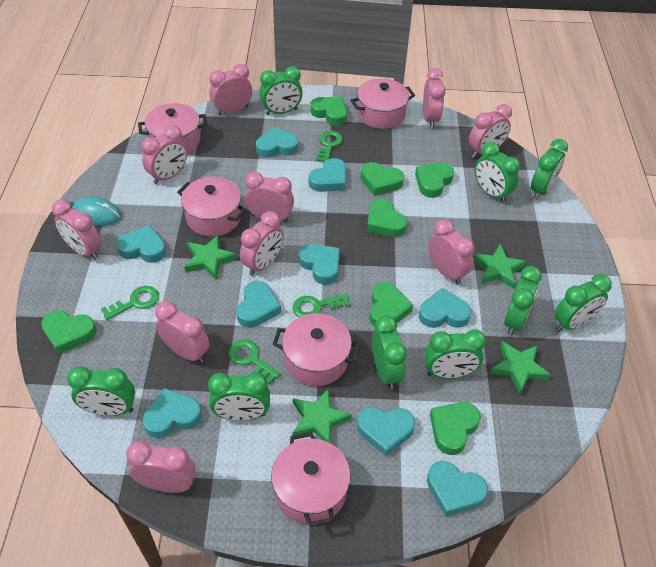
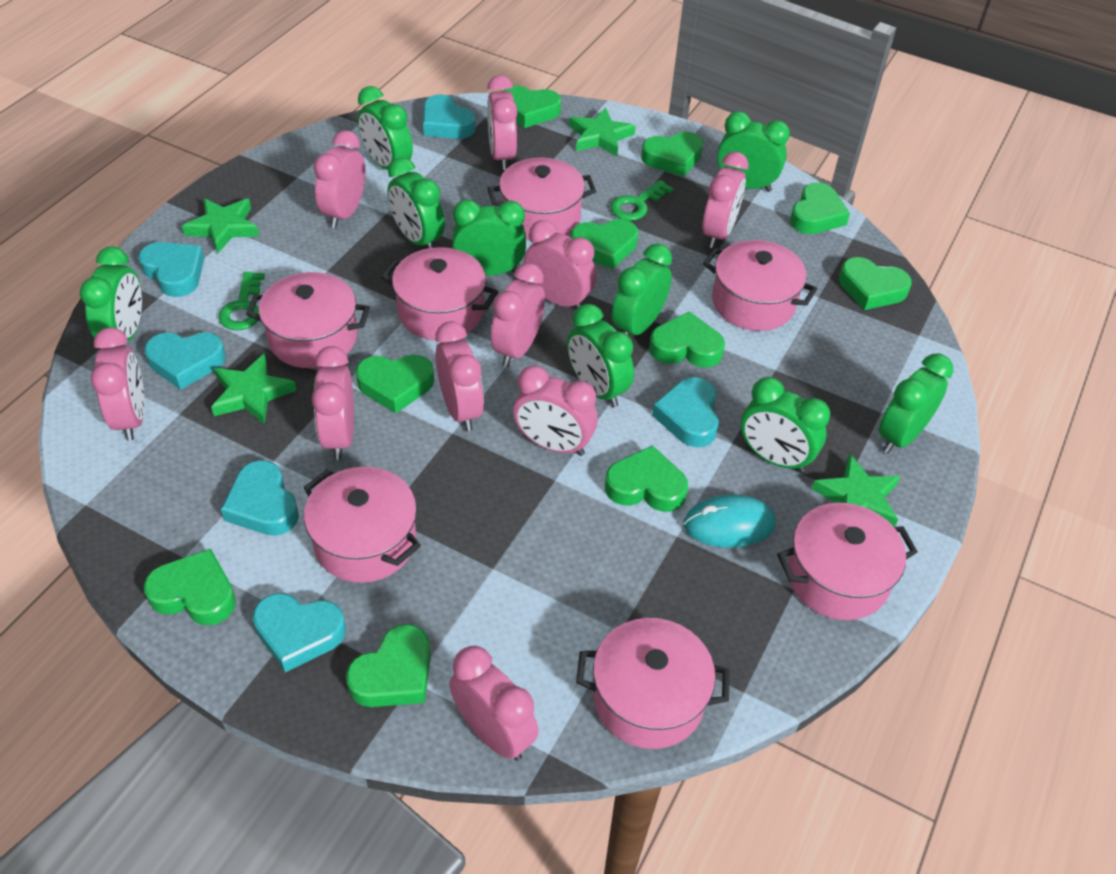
green heart: 7 -> 10
green key: 4 -> 2
pink pot: 5 -> 7
turquoise heart: 9 -> 6

